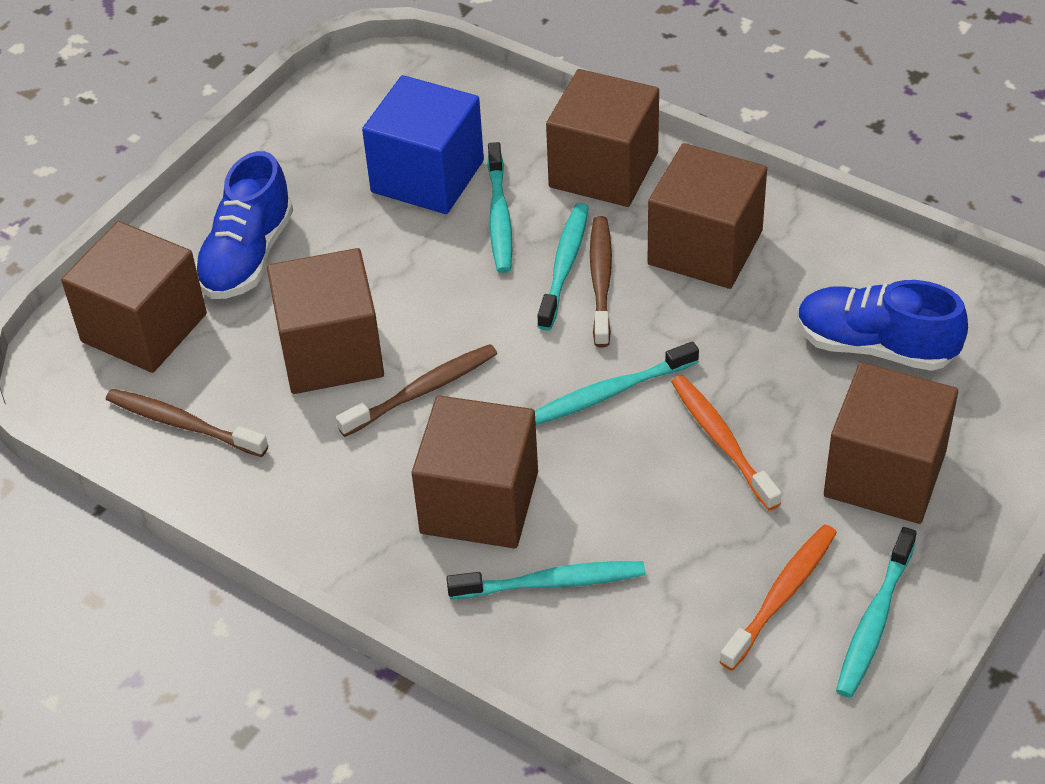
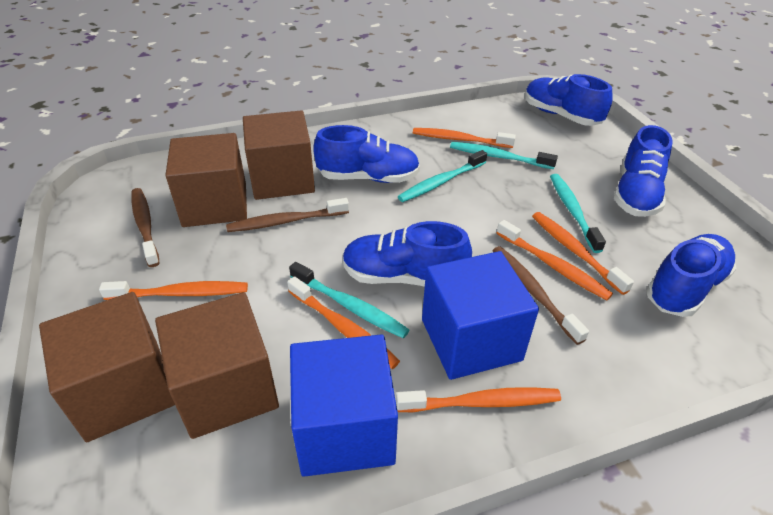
blue cube: 1 -> 2
blue shoe: 2 -> 5
brown cube: 6 -> 4
orange toothbrush: 2 -> 6
turquoise toothbrush: 5 -> 4

